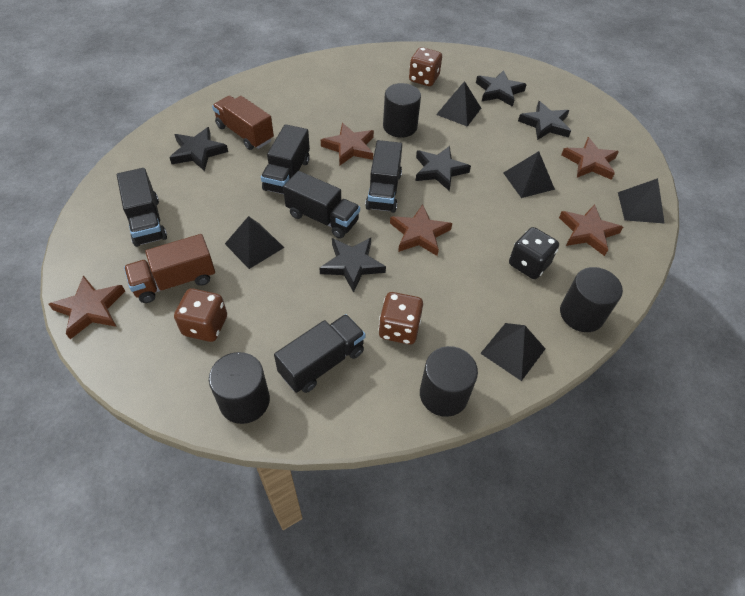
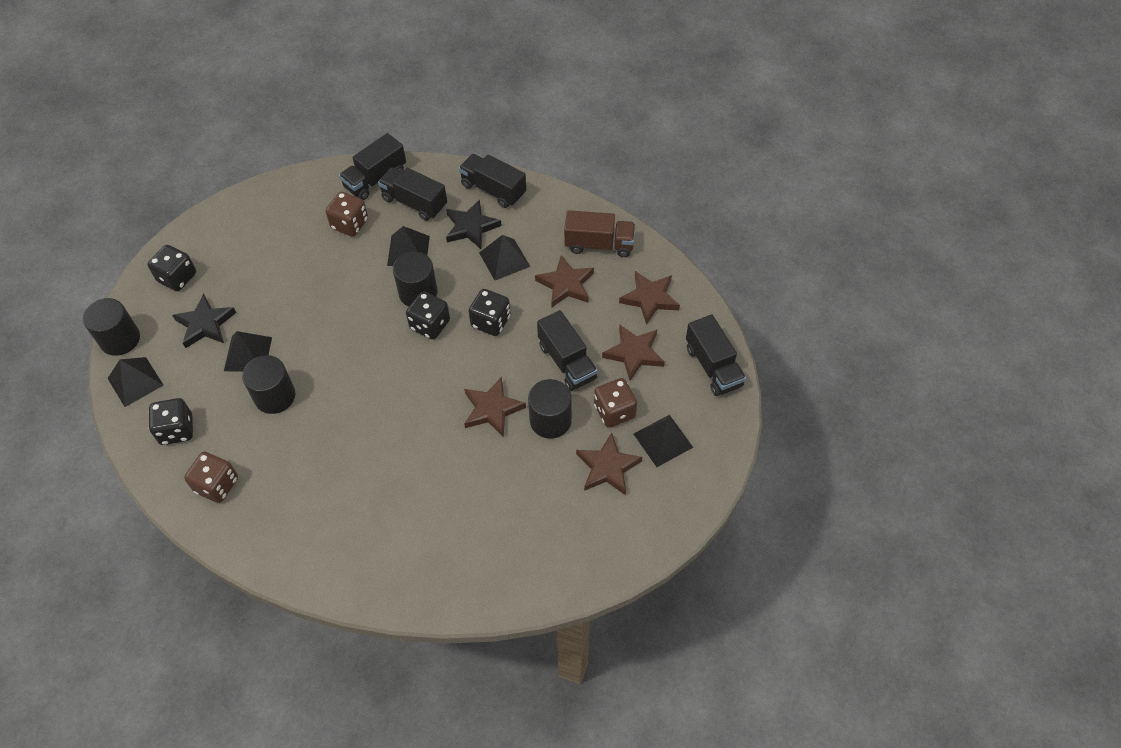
black dice: 1 -> 4
black star: 5 -> 2
brown truck: 2 -> 1

